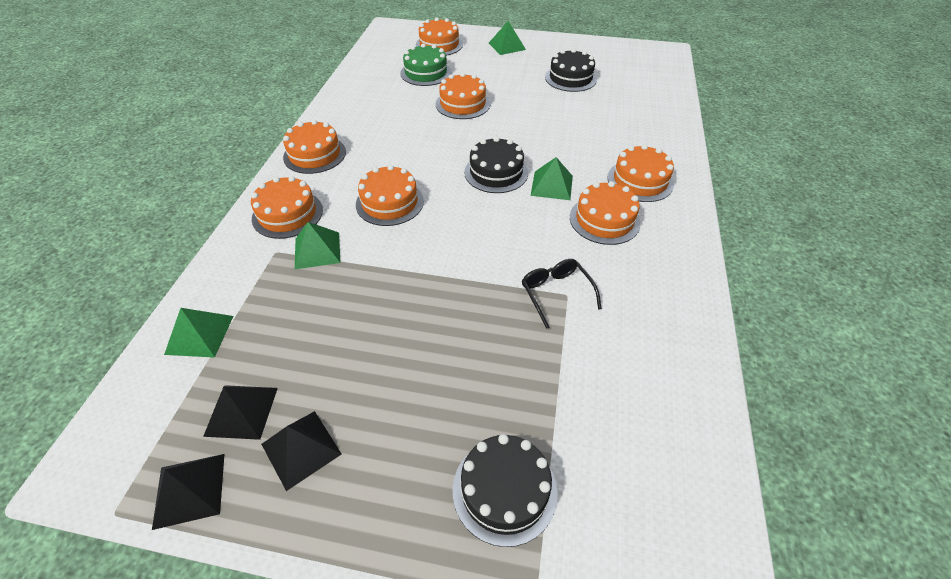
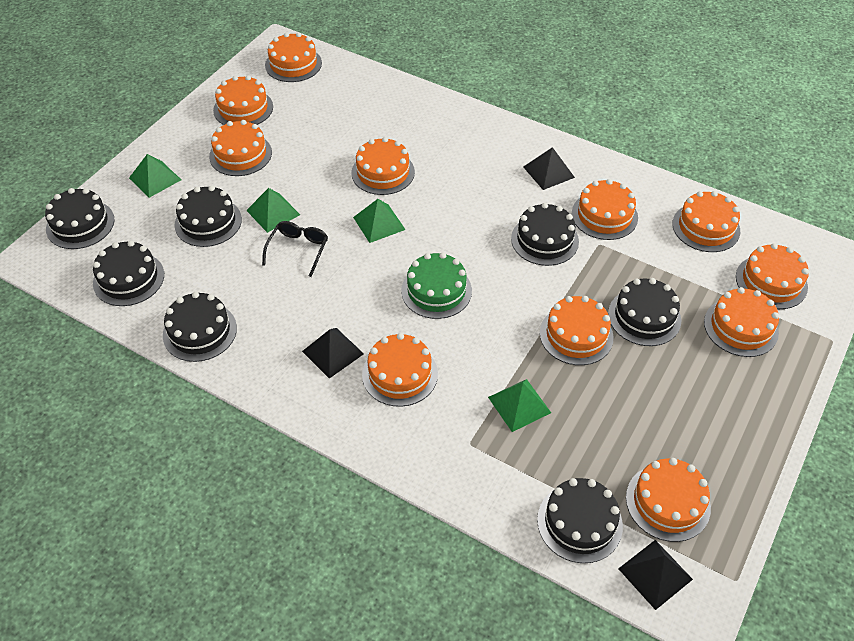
black cake: 3 -> 7
orange cake: 7 -> 11

